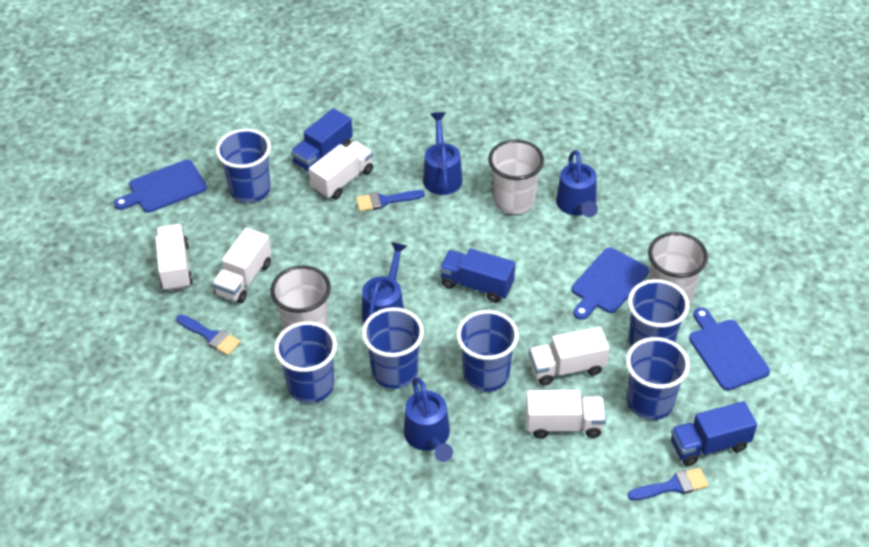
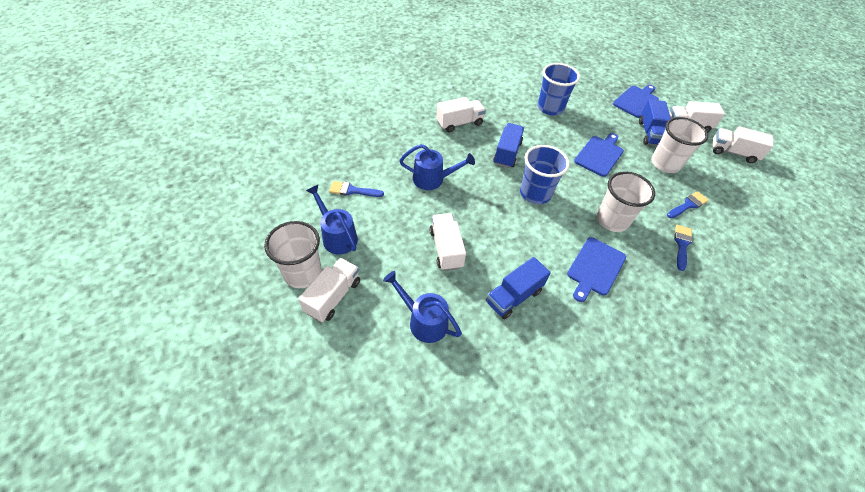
blue cup: 6 -> 2
blue watering can: 4 -> 3

